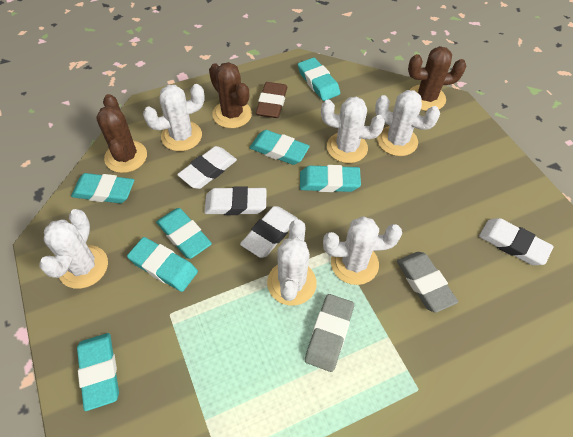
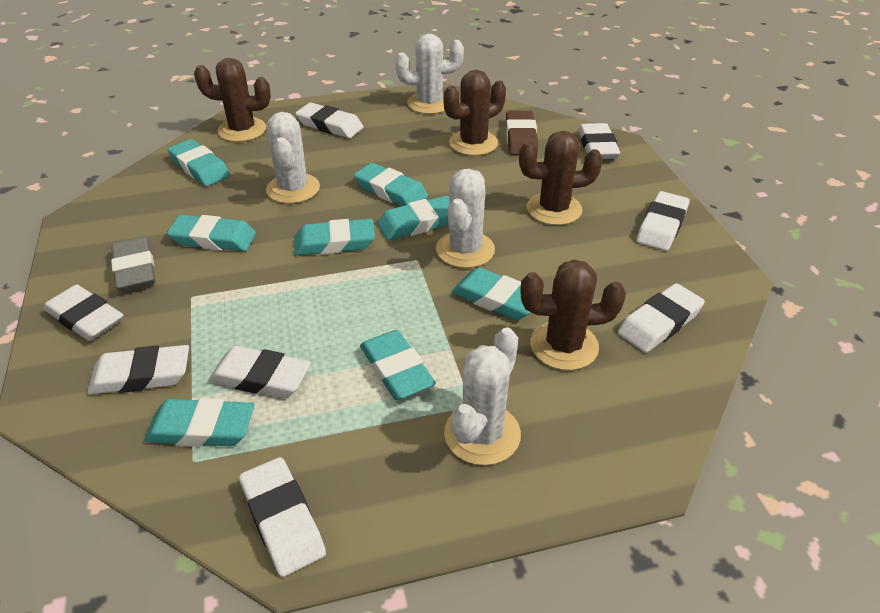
brown cactus: 3 -> 4
grey eraser: 2 -> 1
turquoise eraser: 7 -> 8
white cactus: 6 -> 4
white eraser: 4 -> 8

